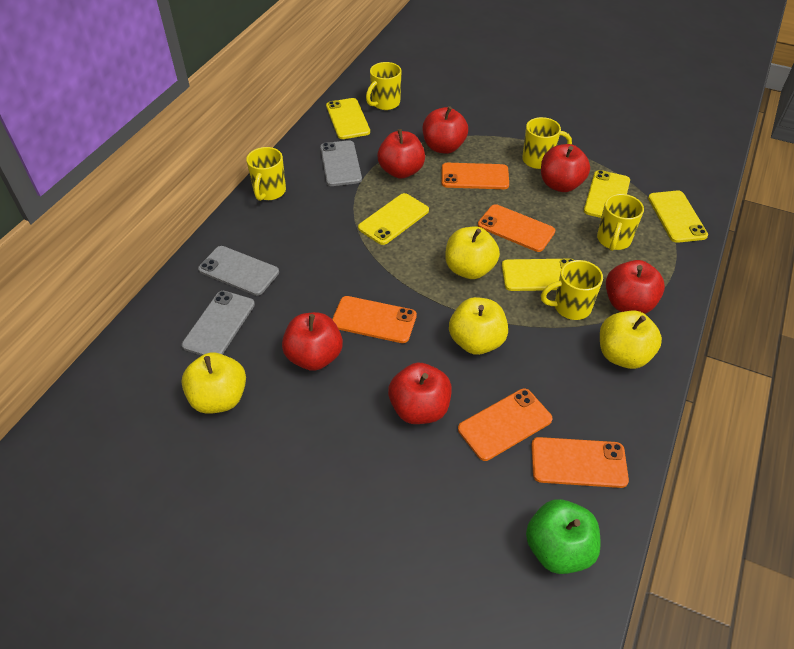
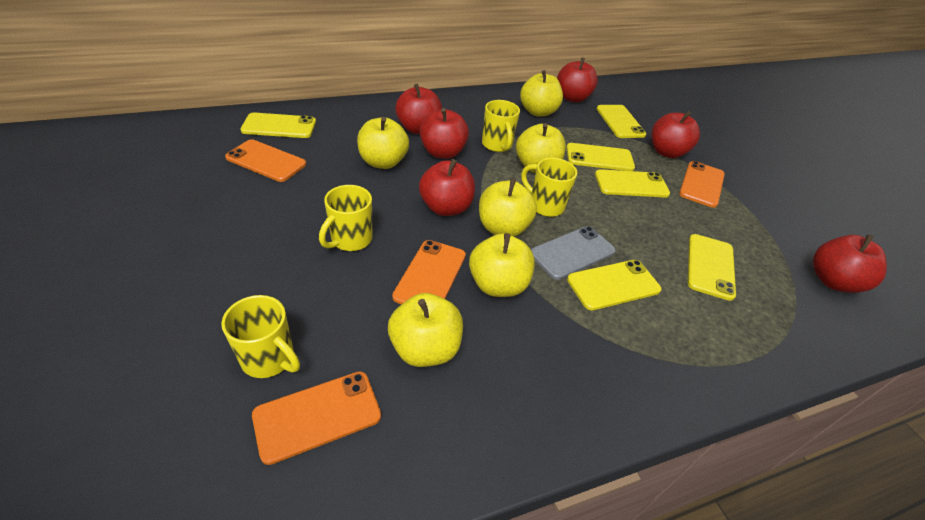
green apple: 1 -> 0
grey phone: 3 -> 1
orange phone: 5 -> 4
yellow apple: 4 -> 6
yellow mug: 5 -> 4
yellow phone: 5 -> 6

